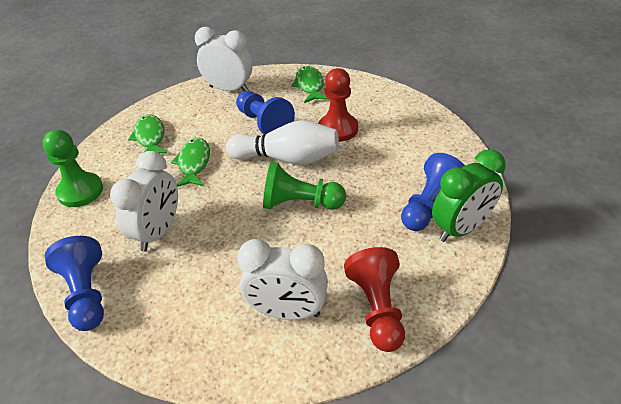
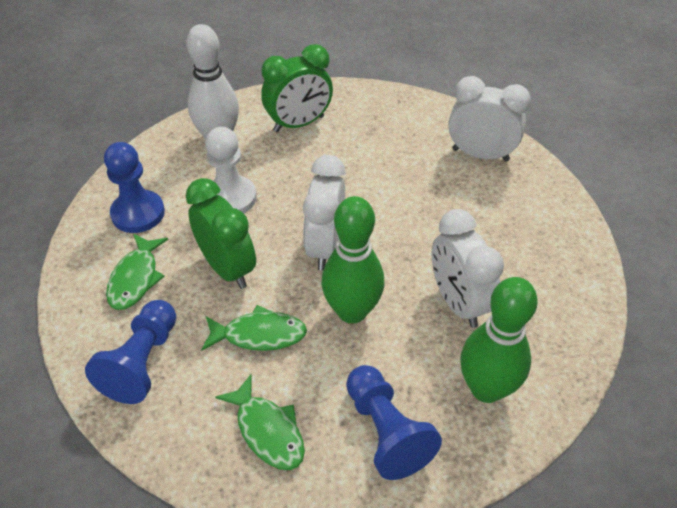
green bowling pin: 0 -> 2
green clock: 1 -> 2
green pawn: 2 -> 0
red pawn: 2 -> 0
white pawn: 0 -> 1

